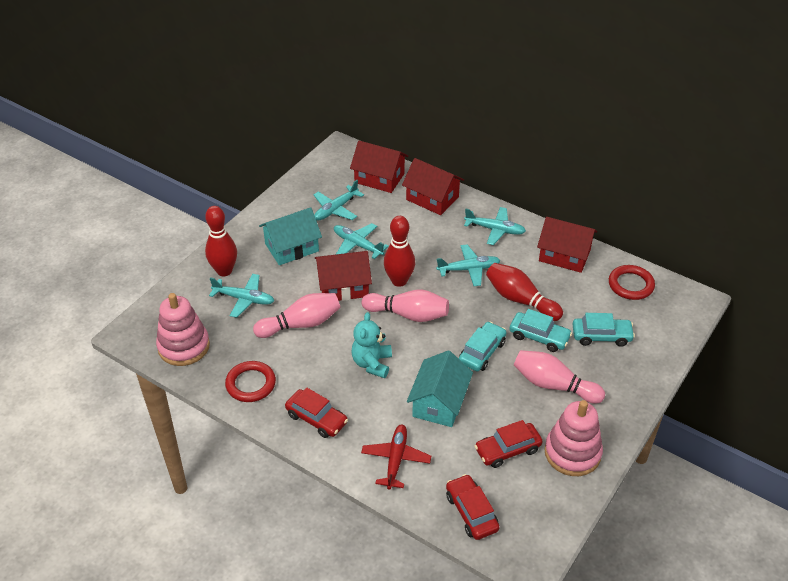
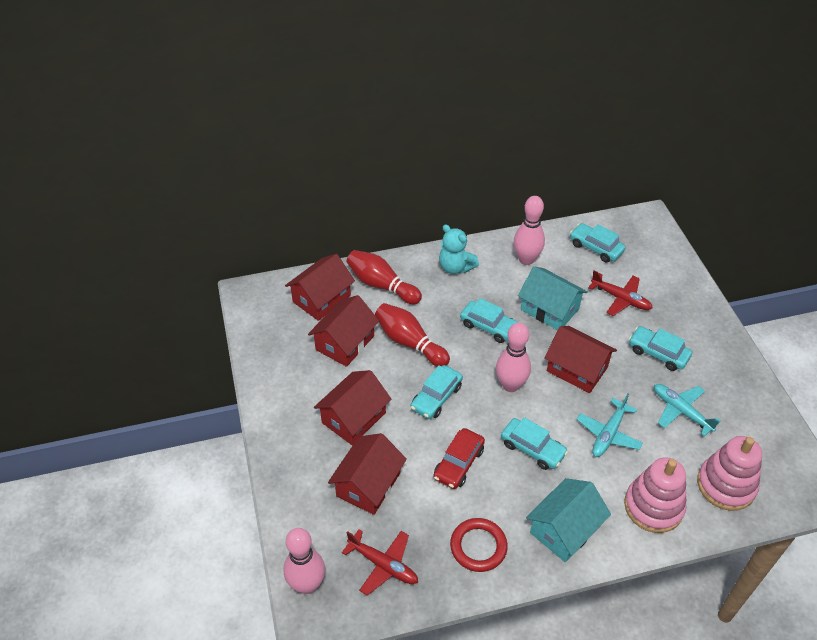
red bowling pin: 3 -> 2
red car: 3 -> 1
red house: 4 -> 5
red plane: 1 -> 2
red ring: 2 -> 1
turquoise car: 3 -> 5
turquoise plane: 5 -> 2

